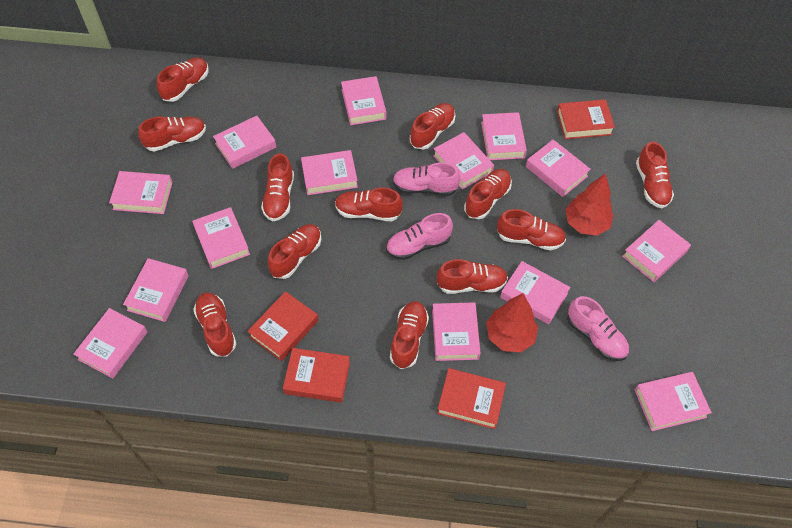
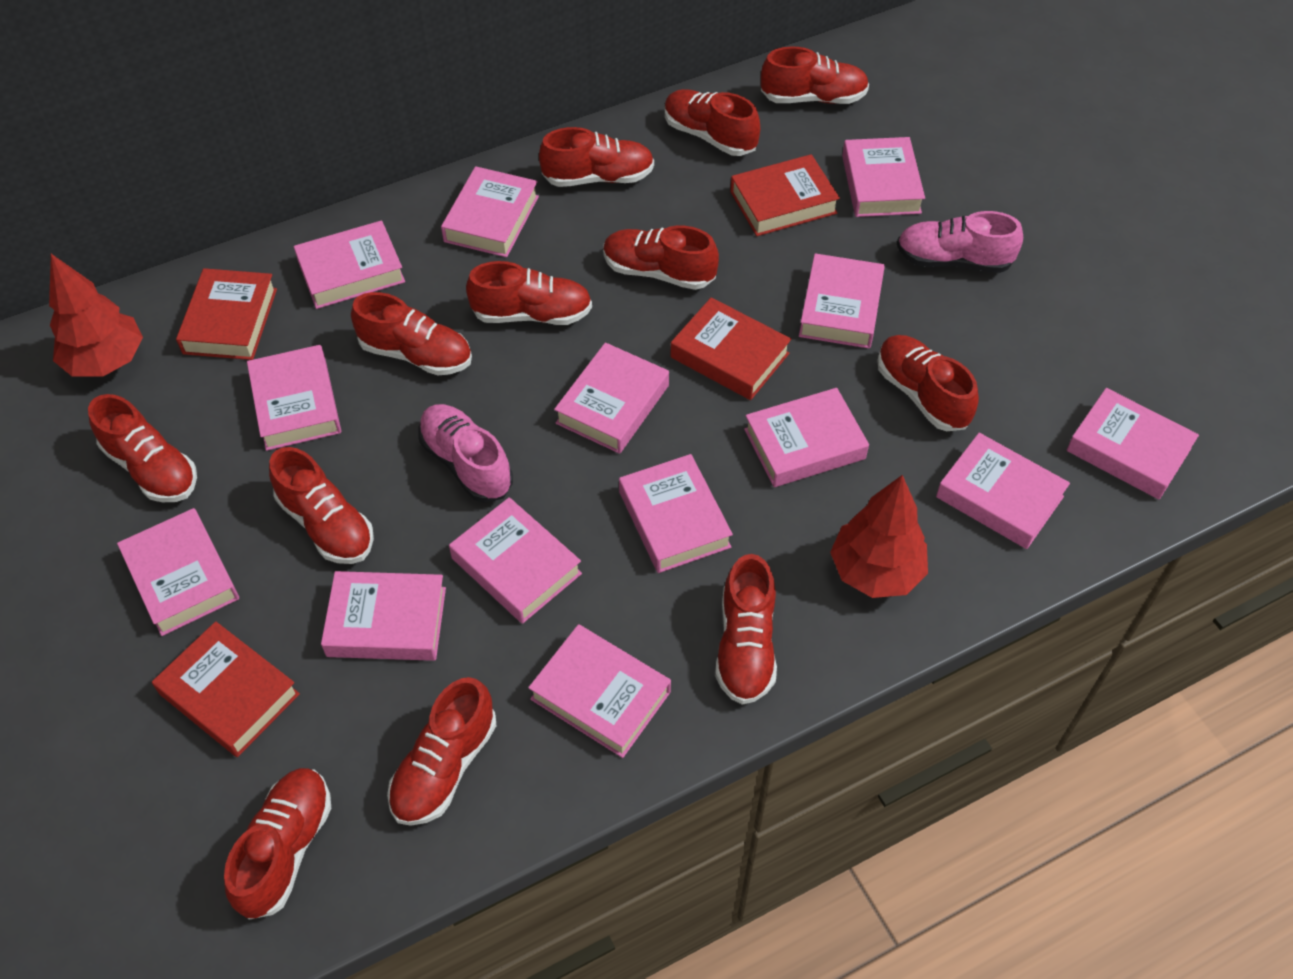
pink shoe: 3 -> 2

